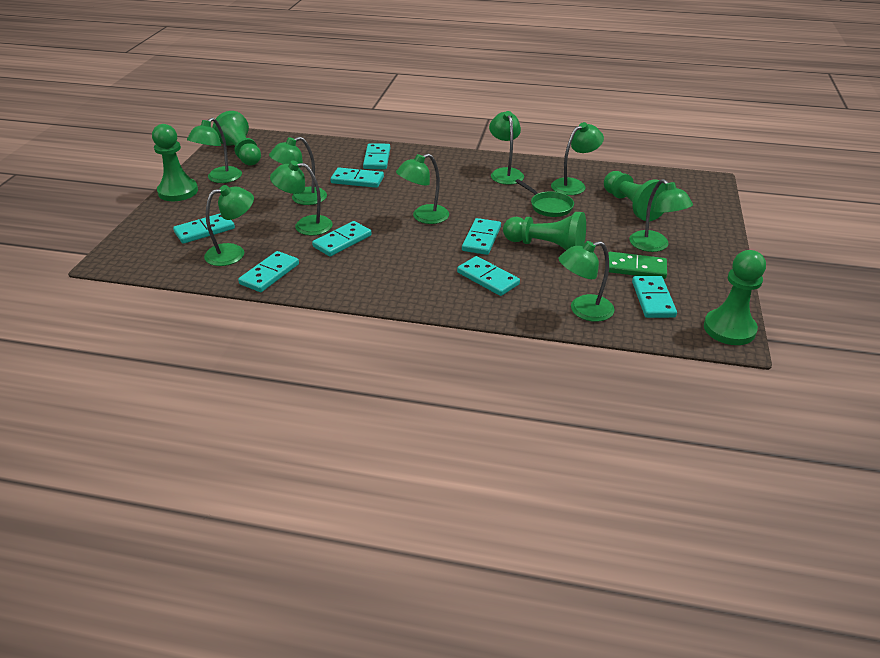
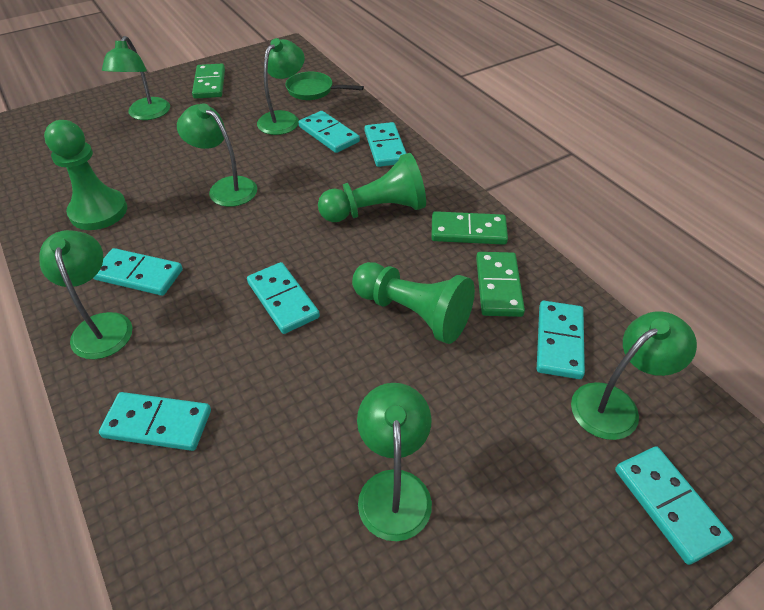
green domino: 1 -> 3
green lamp: 9 -> 6
green pawn: 5 -> 3
turquoise domino: 8 -> 7

